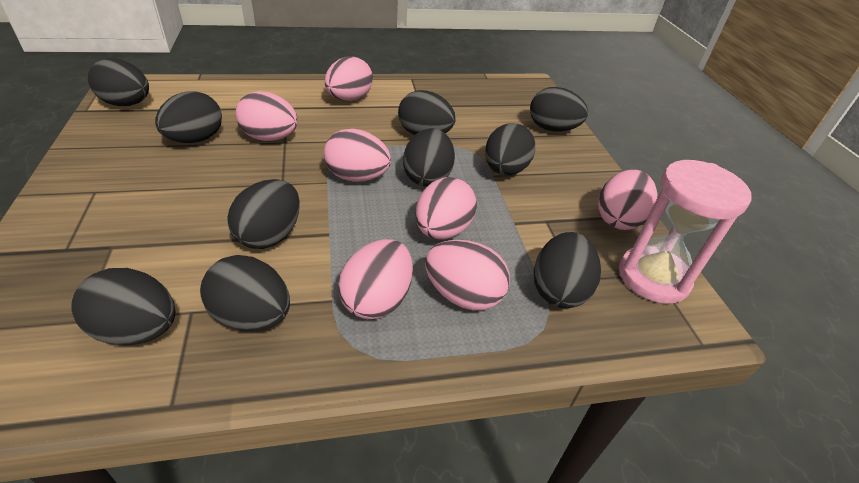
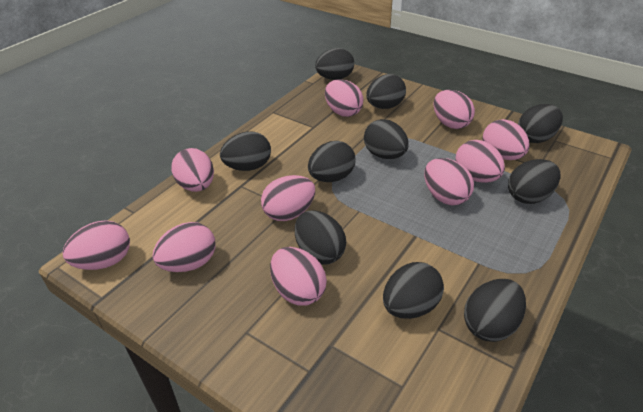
pink egg: 7 -> 10
pink hourglass: 1 -> 0

